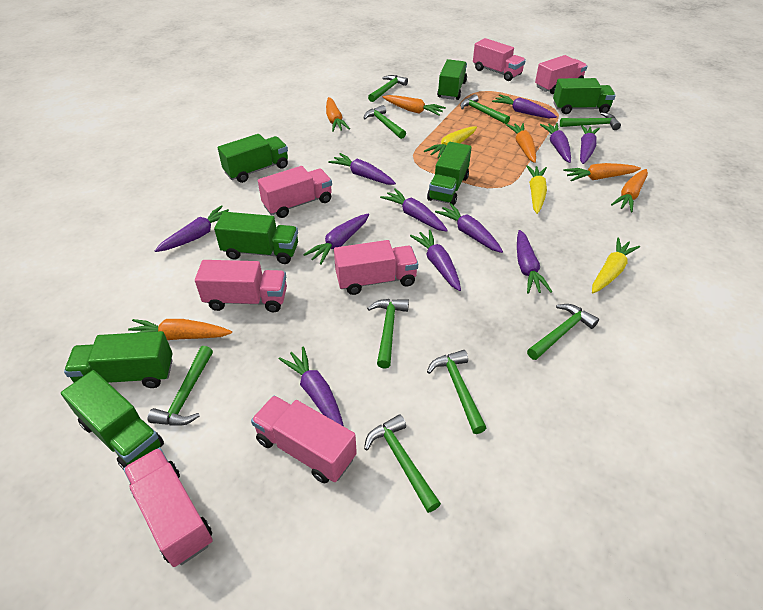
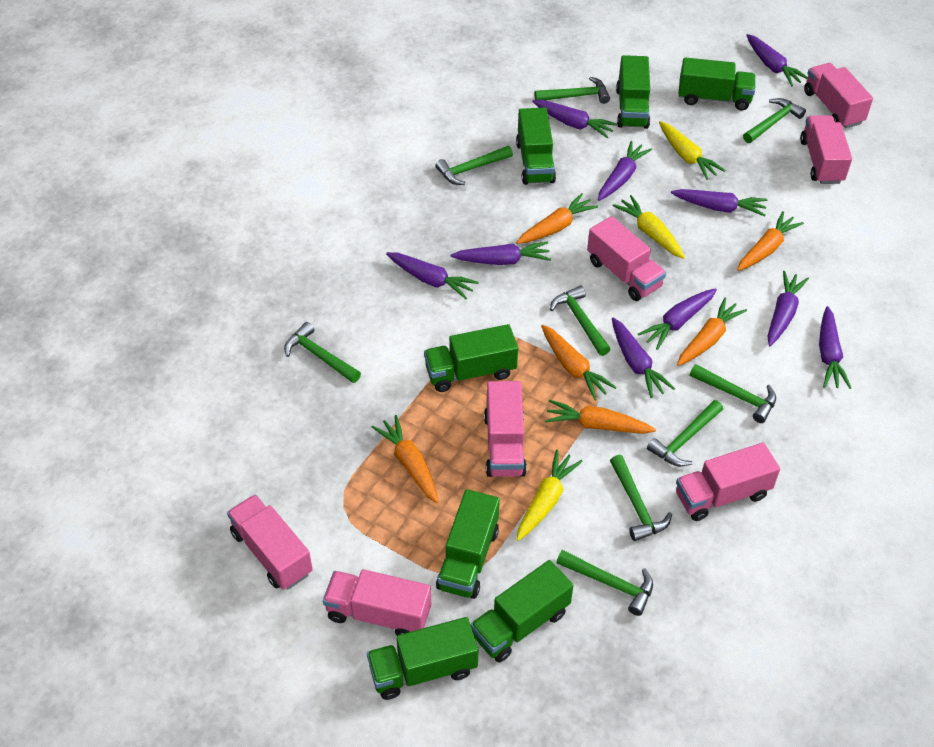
purple carrot: 11 -> 10

